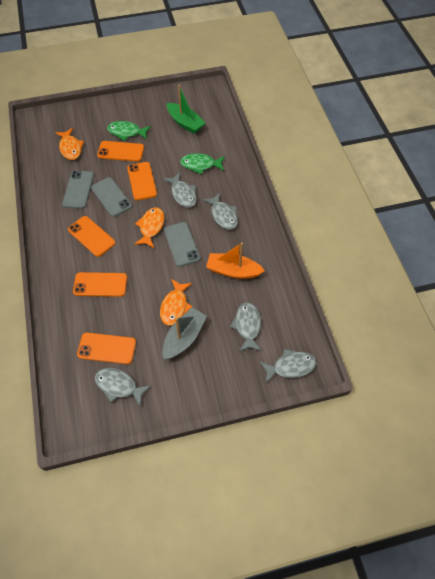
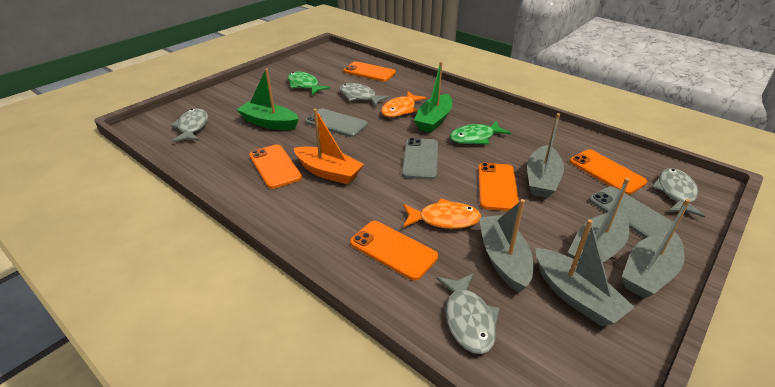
green boat: 1 -> 2
grey boat: 1 -> 5
grey fish: 5 -> 4
orange fish: 3 -> 2

